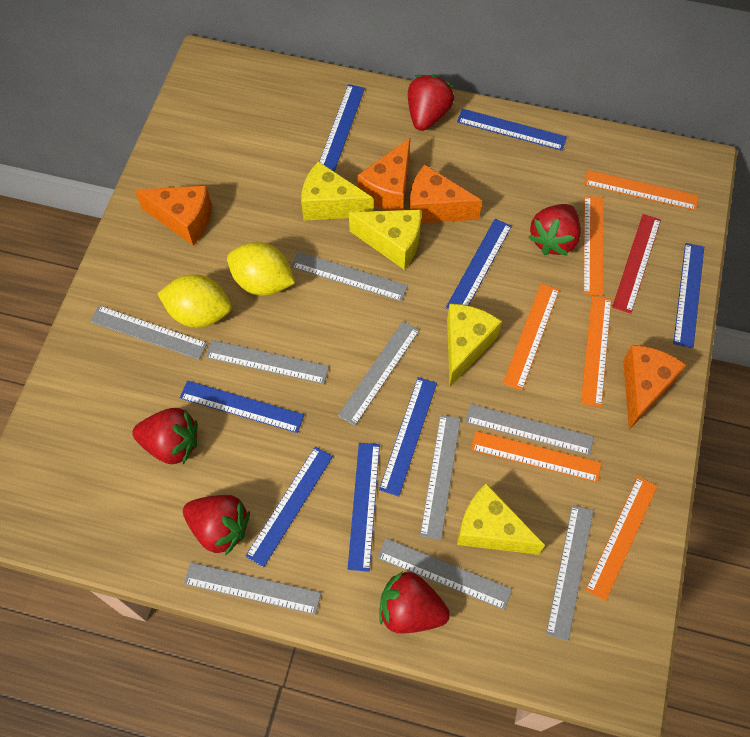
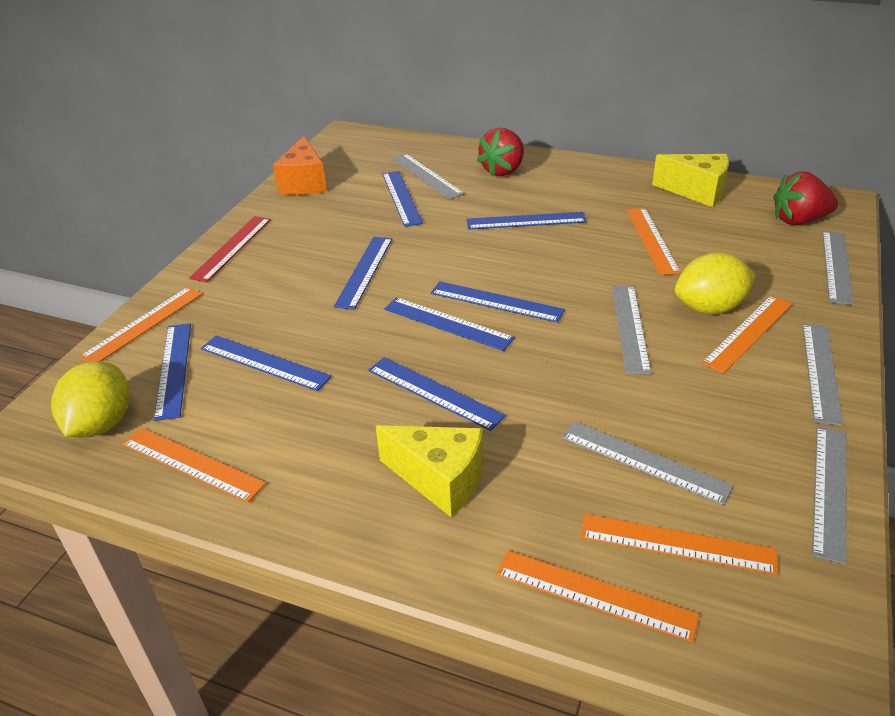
grey ruler: 9 -> 6
orange cheese: 4 -> 1
red strawberry: 5 -> 2
yellow cheese: 4 -> 2

